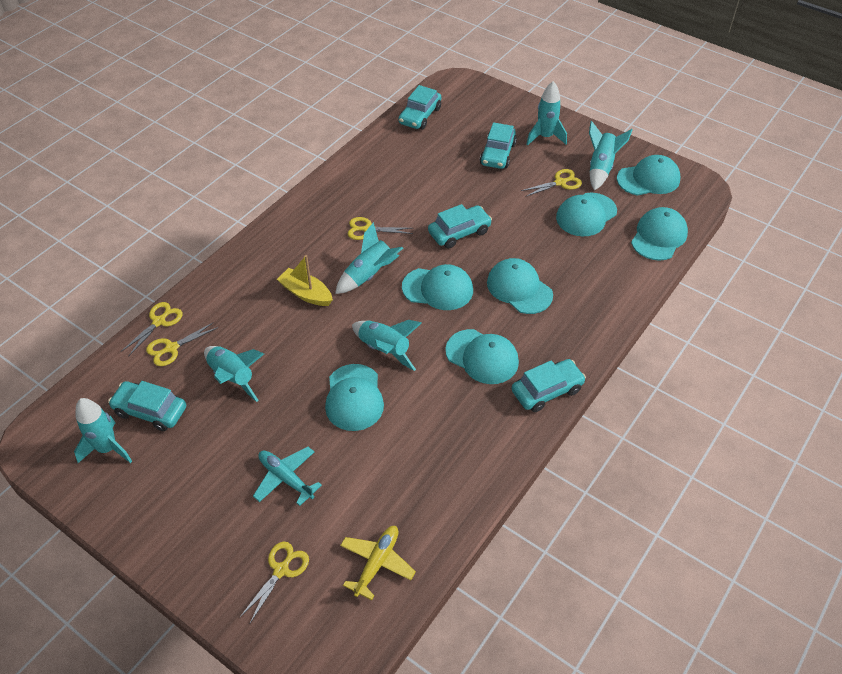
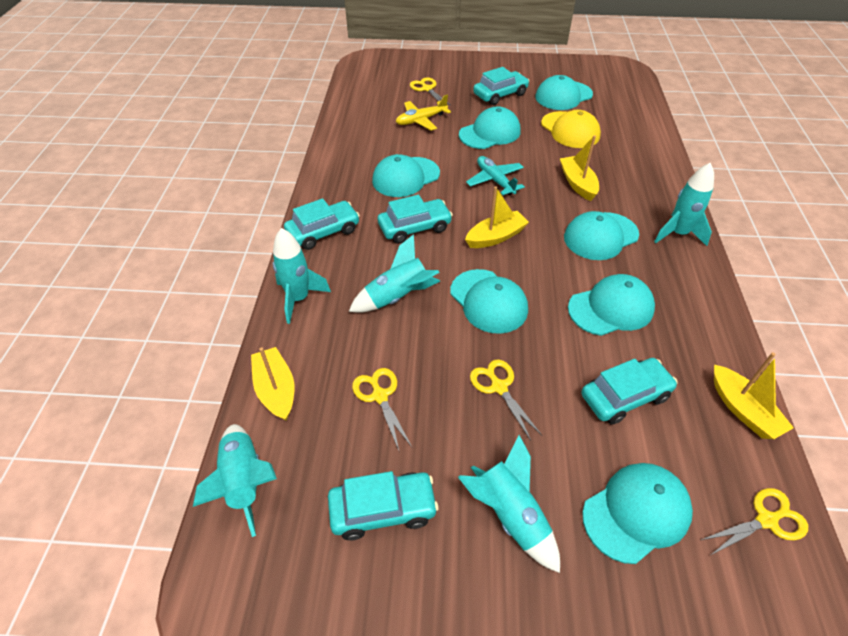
turquoise rocket: 6 -> 5
yellow boat: 1 -> 4
yellow cap: 0 -> 1
yellow scissors: 5 -> 4

